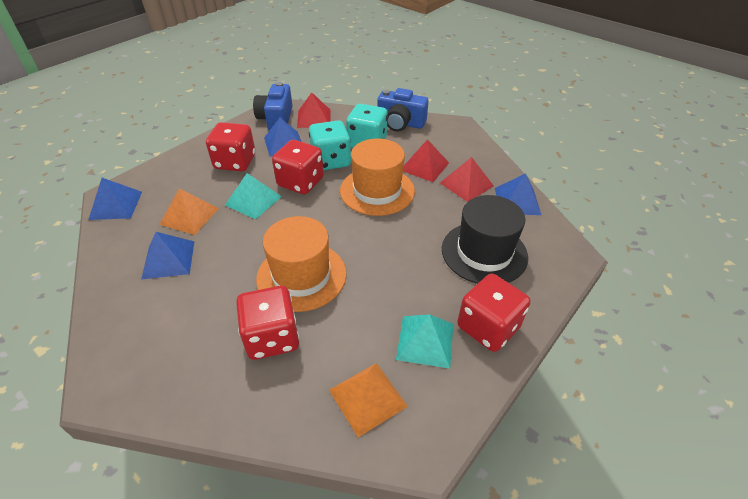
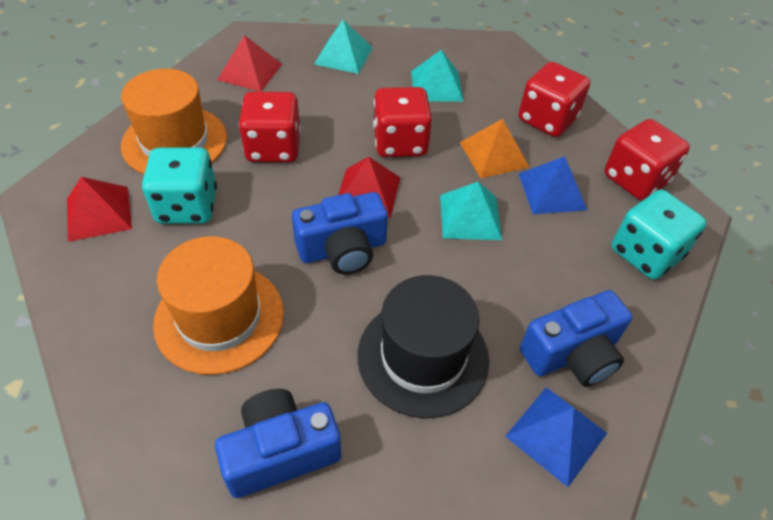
blue camera: 2 -> 3
blue pyramid: 4 -> 2
orange pyramid: 2 -> 1
turquoise pyramid: 2 -> 3

